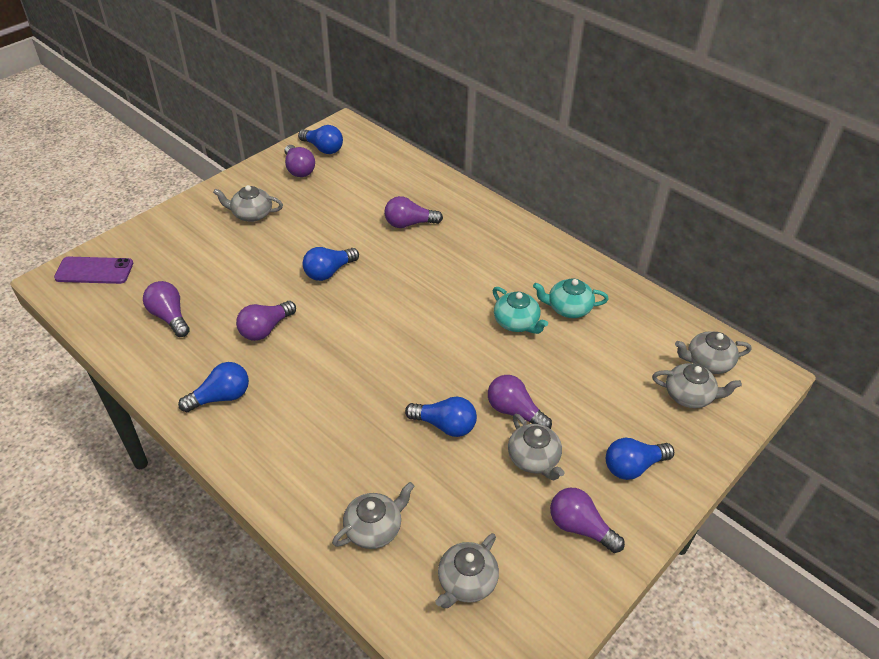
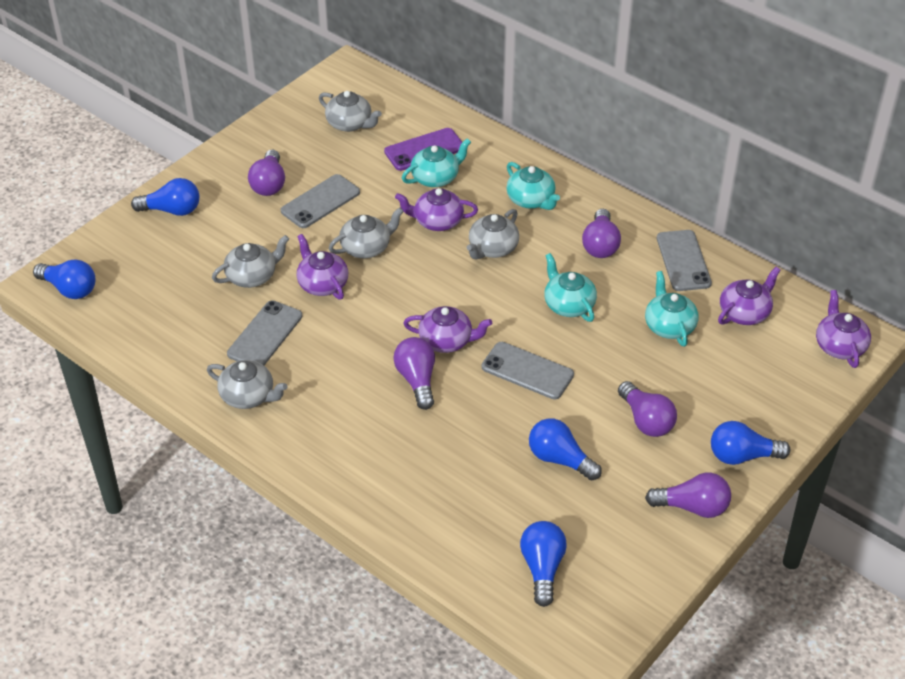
grey phone: 0 -> 4
grey teapot: 6 -> 5
purple light bulb: 6 -> 5
purple teapot: 0 -> 5
turquoise teapot: 2 -> 4

